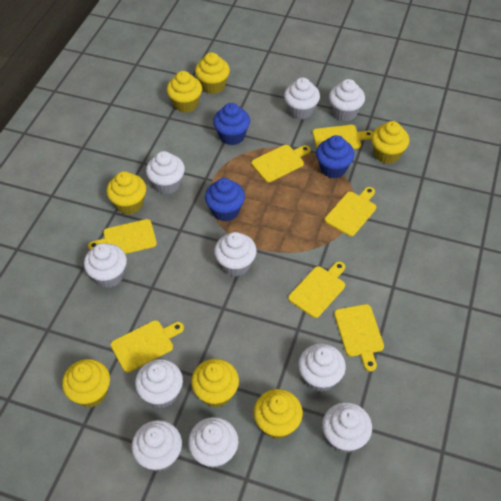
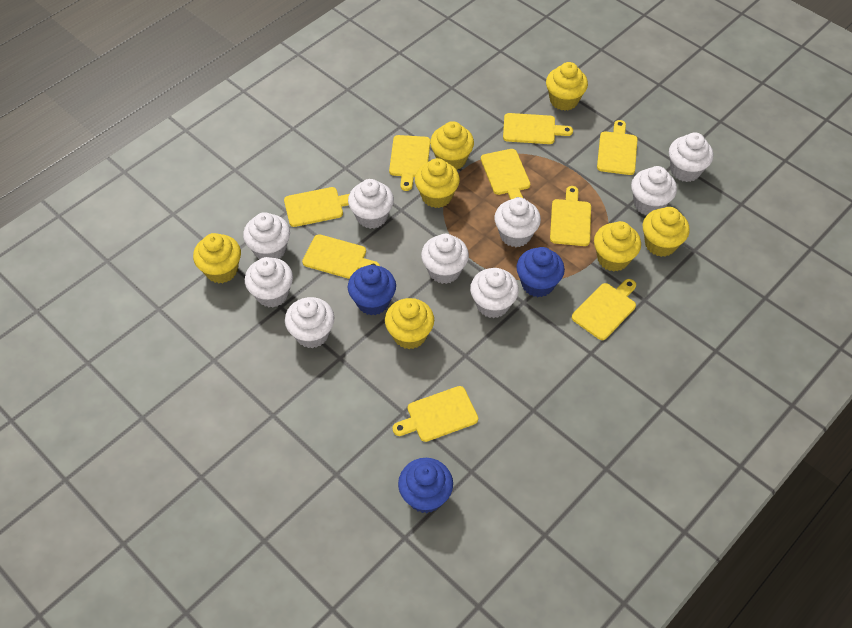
white cupcake: 10 -> 9
yellow cutting board: 7 -> 9

